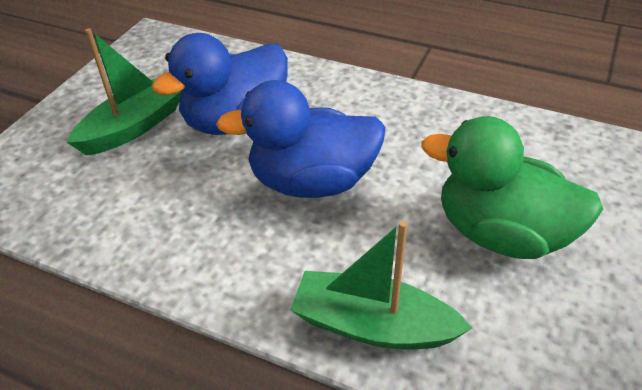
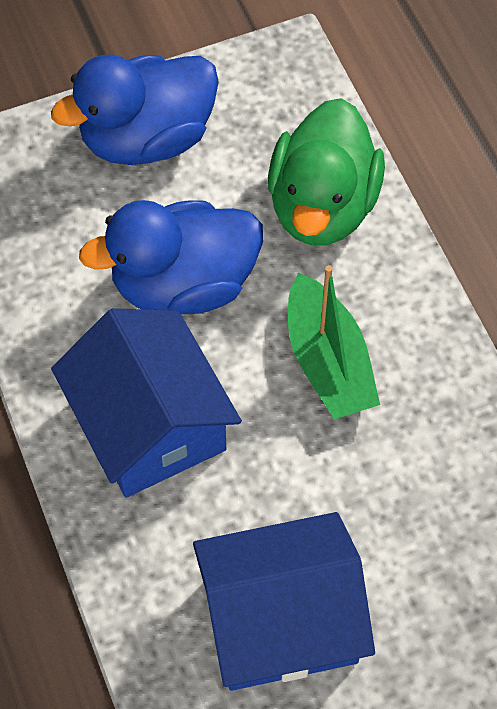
blue house: 0 -> 2
green boat: 2 -> 1

